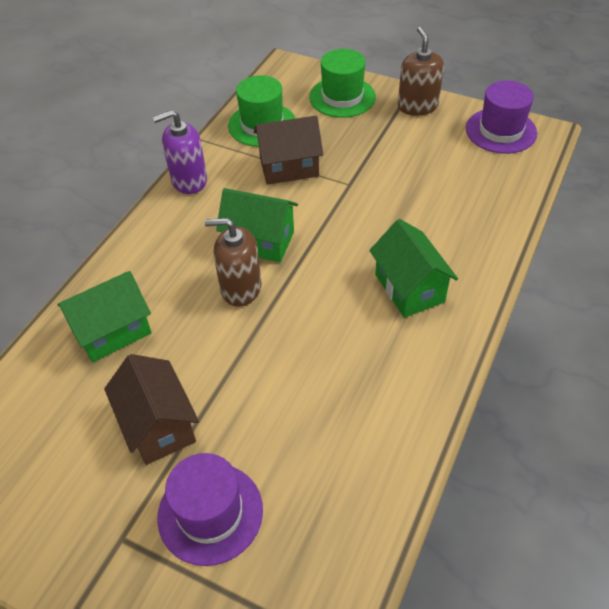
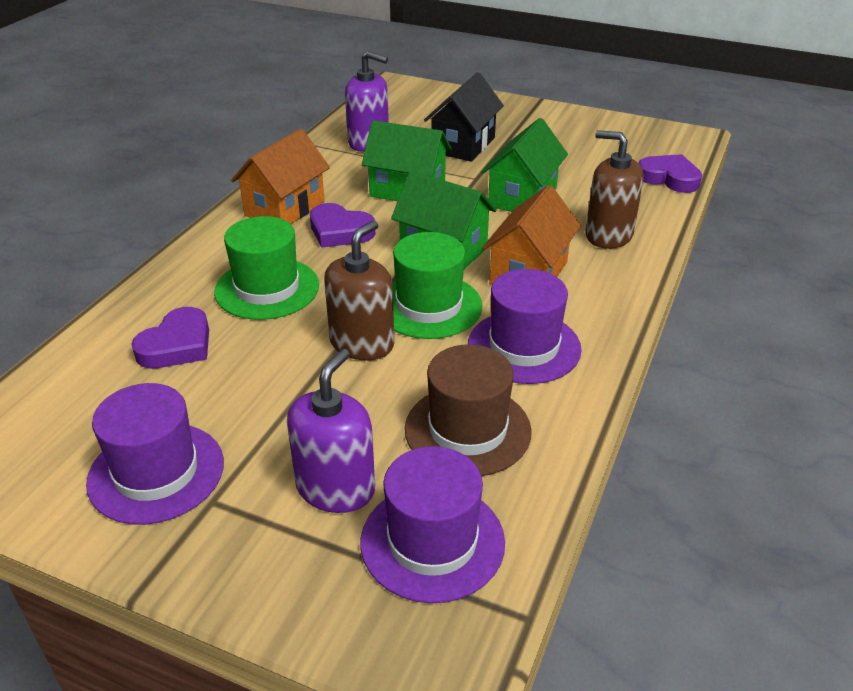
black house: 0 -> 1
brown hat: 0 -> 1
brown house: 2 -> 0
orange house: 0 -> 2
purple hat: 2 -> 3
purple heart: 0 -> 3
purple soap dispenser: 1 -> 2

